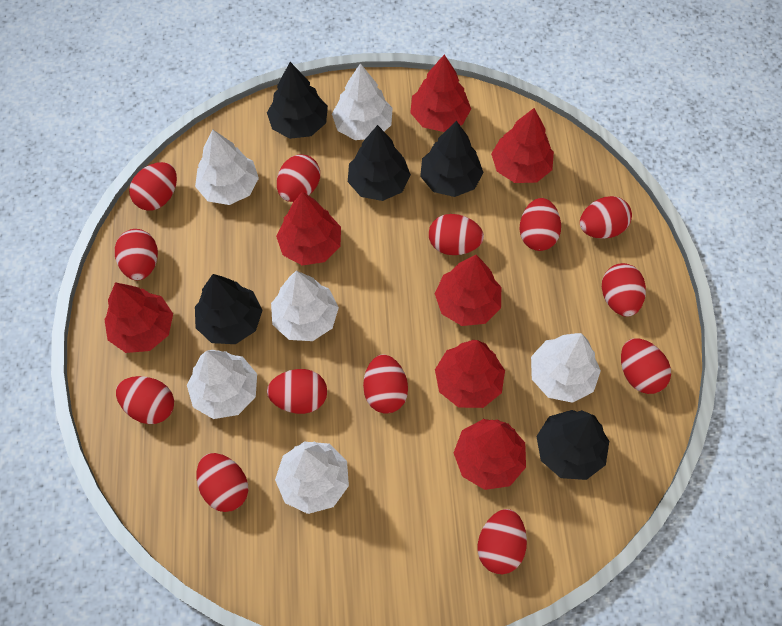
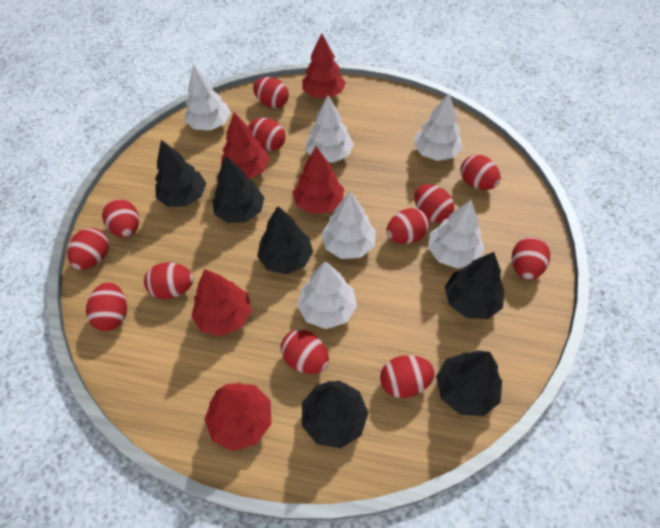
black tree: 5 -> 6
red egg: 13 -> 12
red tree: 7 -> 5

